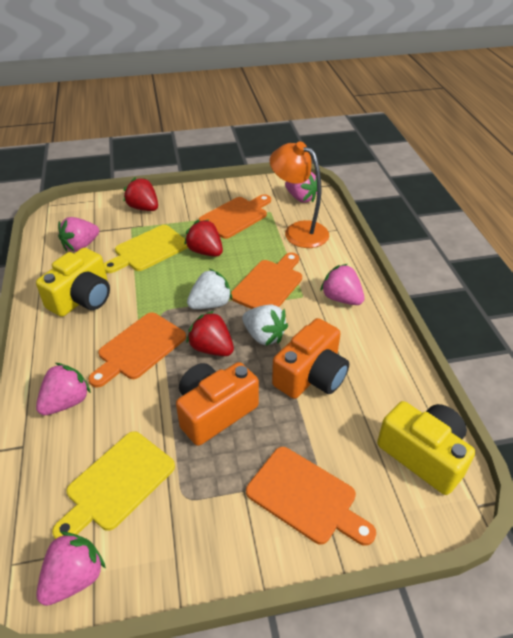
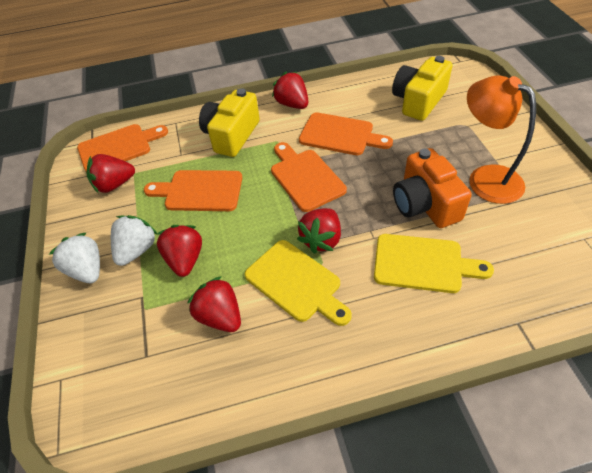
orange camera: 2 -> 1
pink strawberry: 5 -> 0
red strawberry: 3 -> 5

